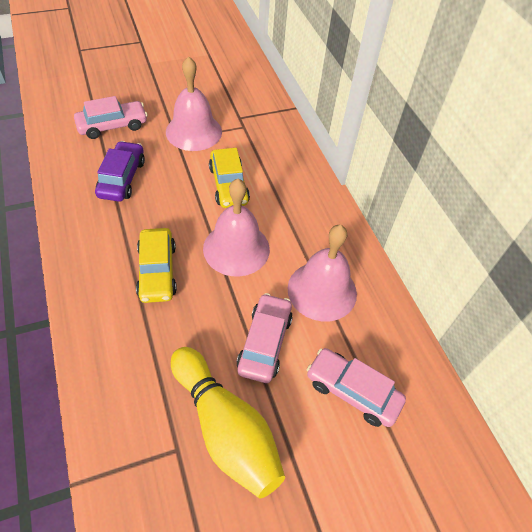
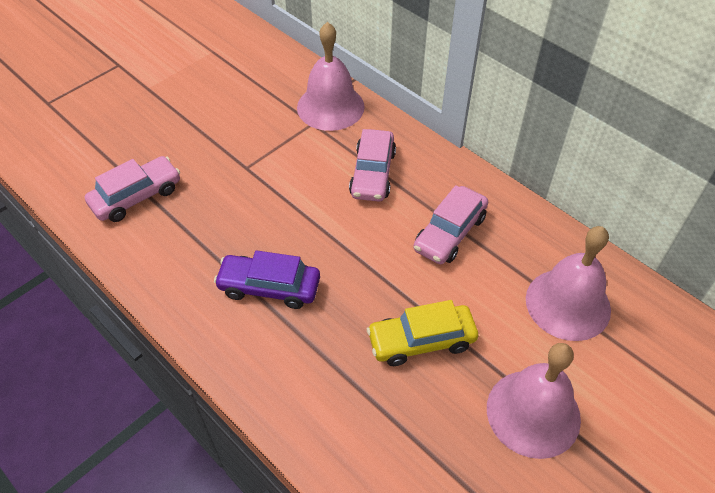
yellow bowling pin: 1 -> 0
yellow car: 2 -> 1

